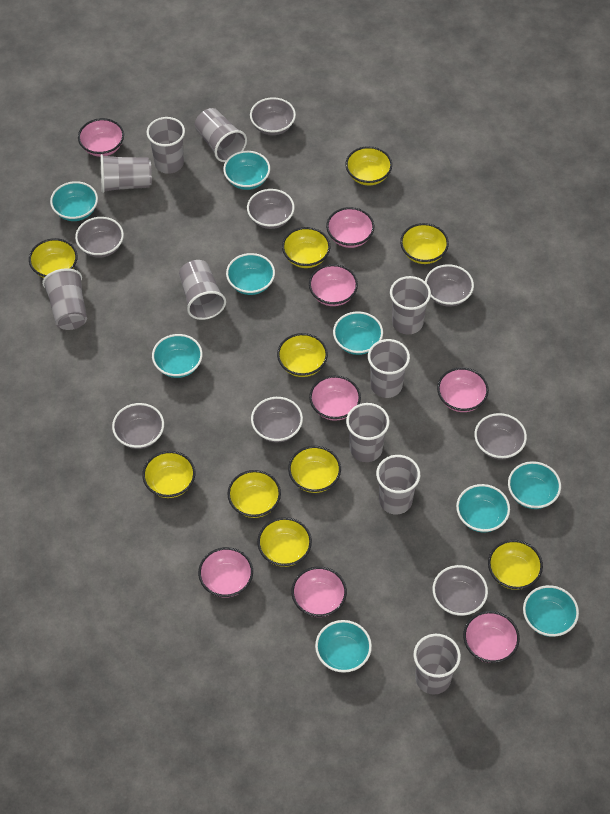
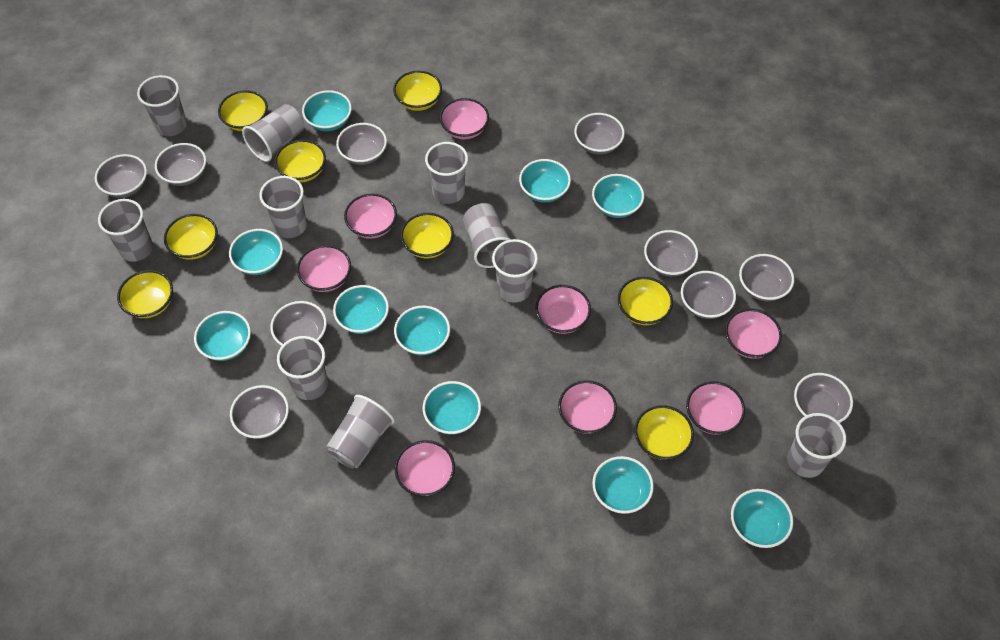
grey bowl: 8 -> 10
turquoise bowl: 9 -> 10
yellow bowl: 10 -> 8

